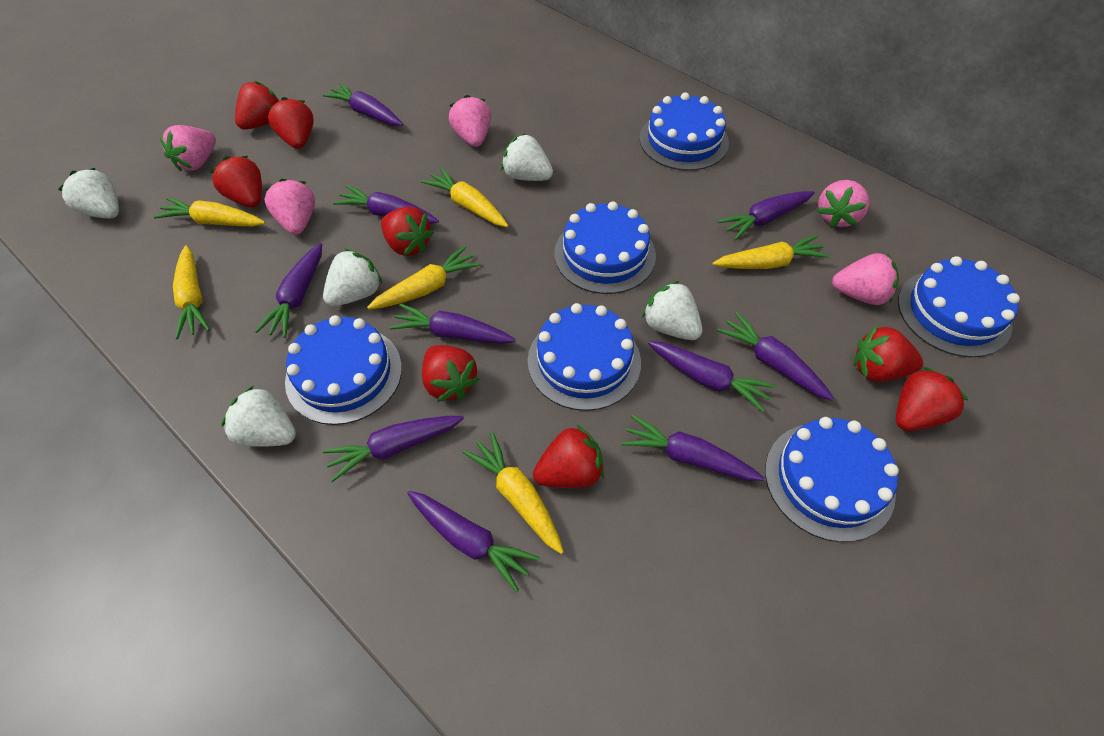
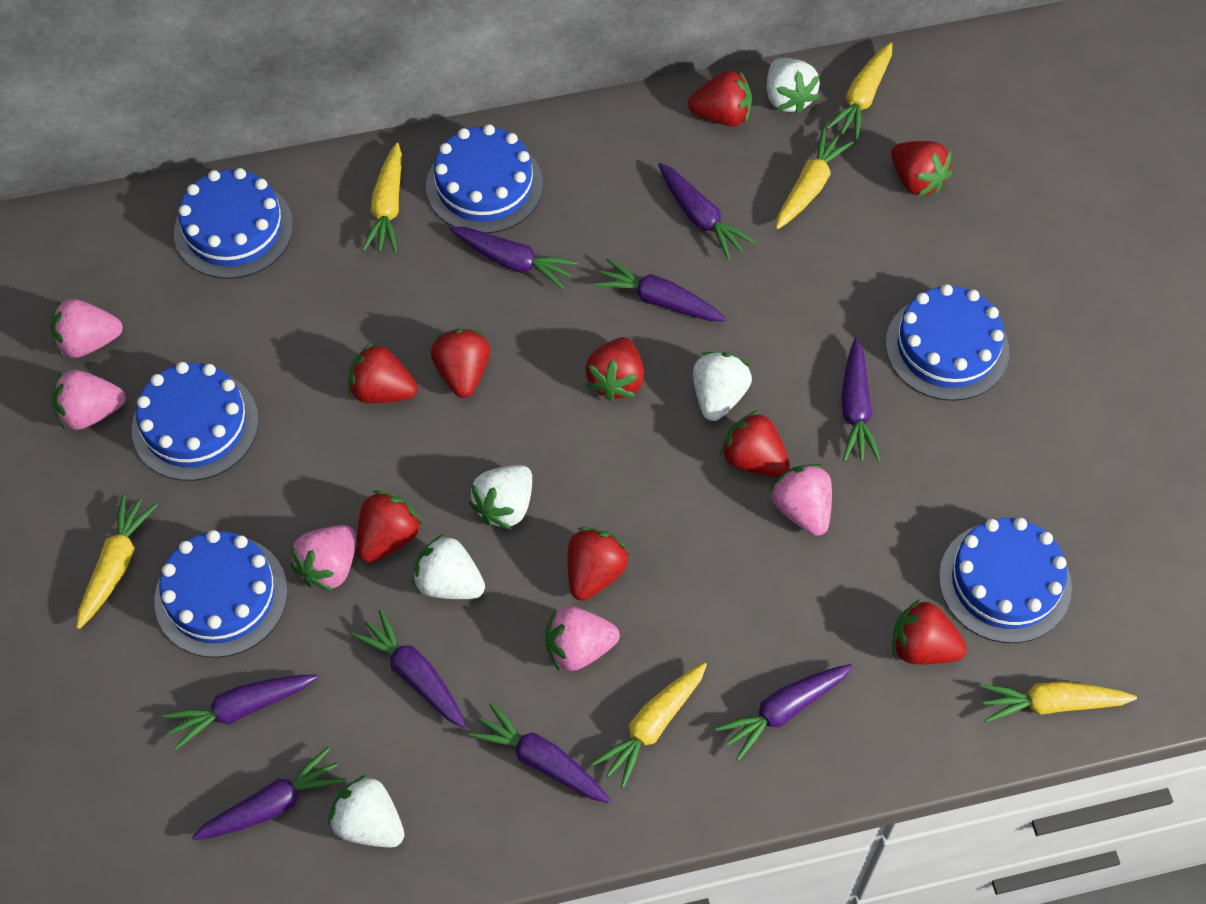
purple carrot: 10 -> 9
red strawberry: 8 -> 9

